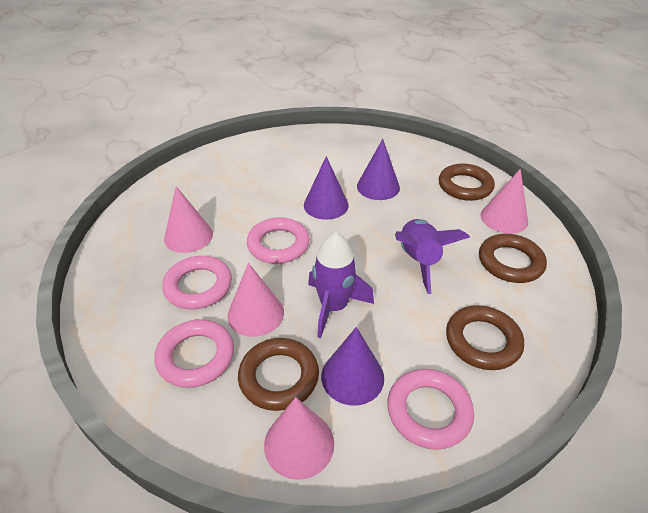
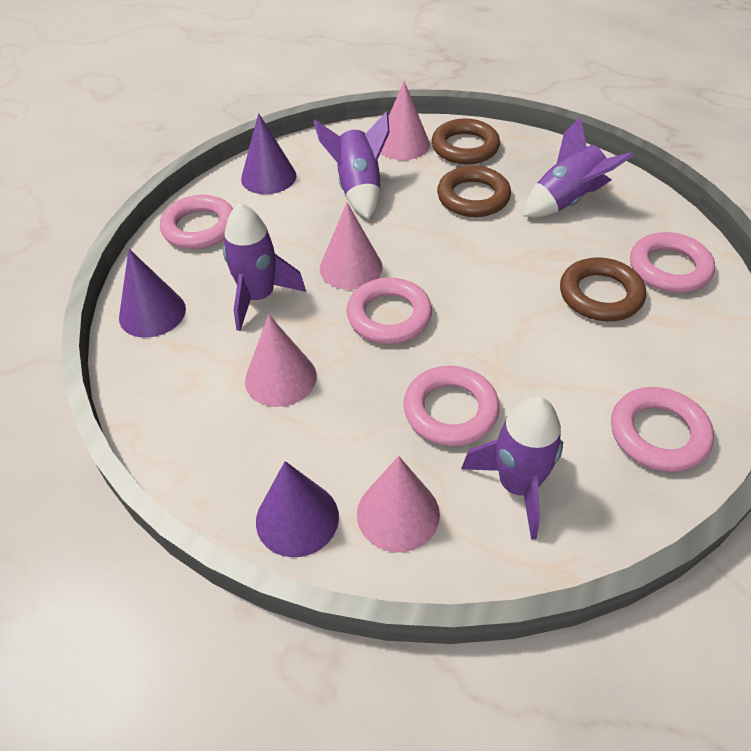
brown ring: 4 -> 3
pink ring: 4 -> 5
purple rocket: 2 -> 4

